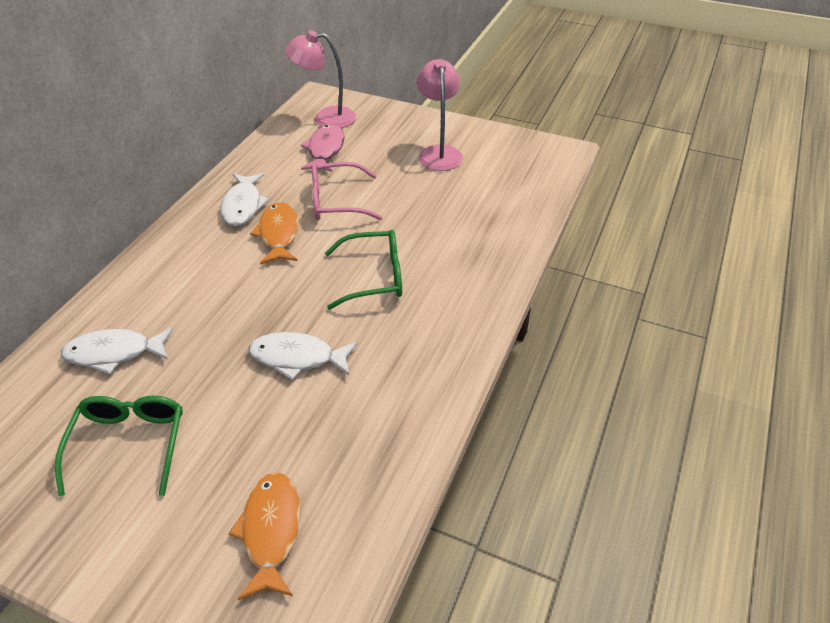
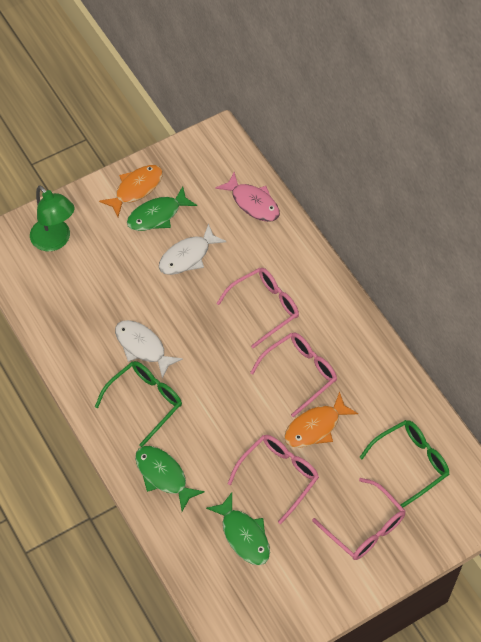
green fish: 0 -> 3
green lamp: 0 -> 1
pink glasses: 1 -> 4
pink lamp: 2 -> 0
white fish: 3 -> 2

